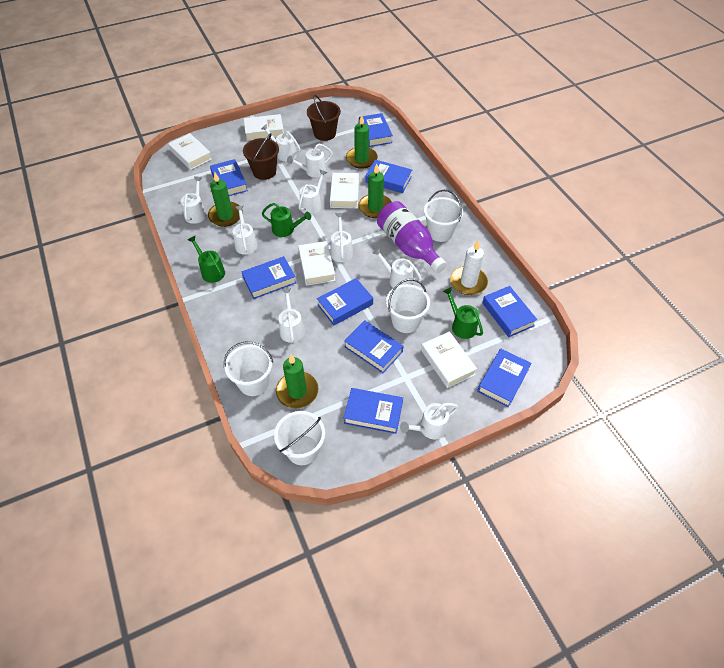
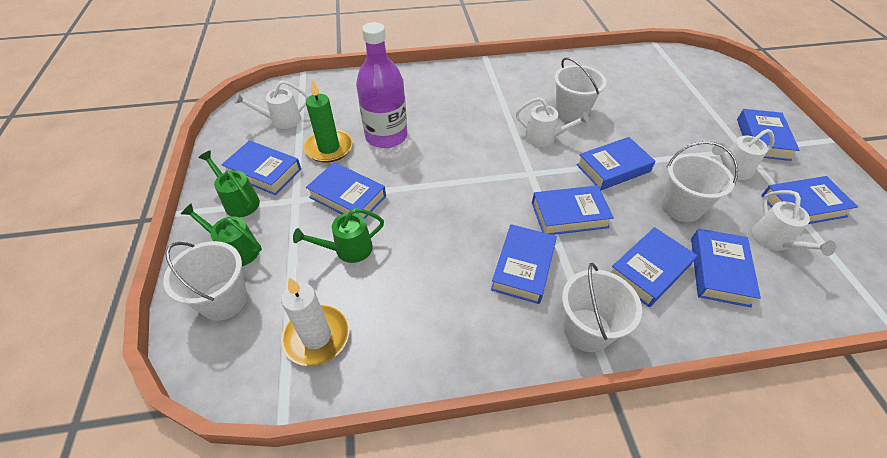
brown bucket: 2 -> 0
green candle: 4 -> 1
white book: 5 -> 0
white watering can: 9 -> 4

